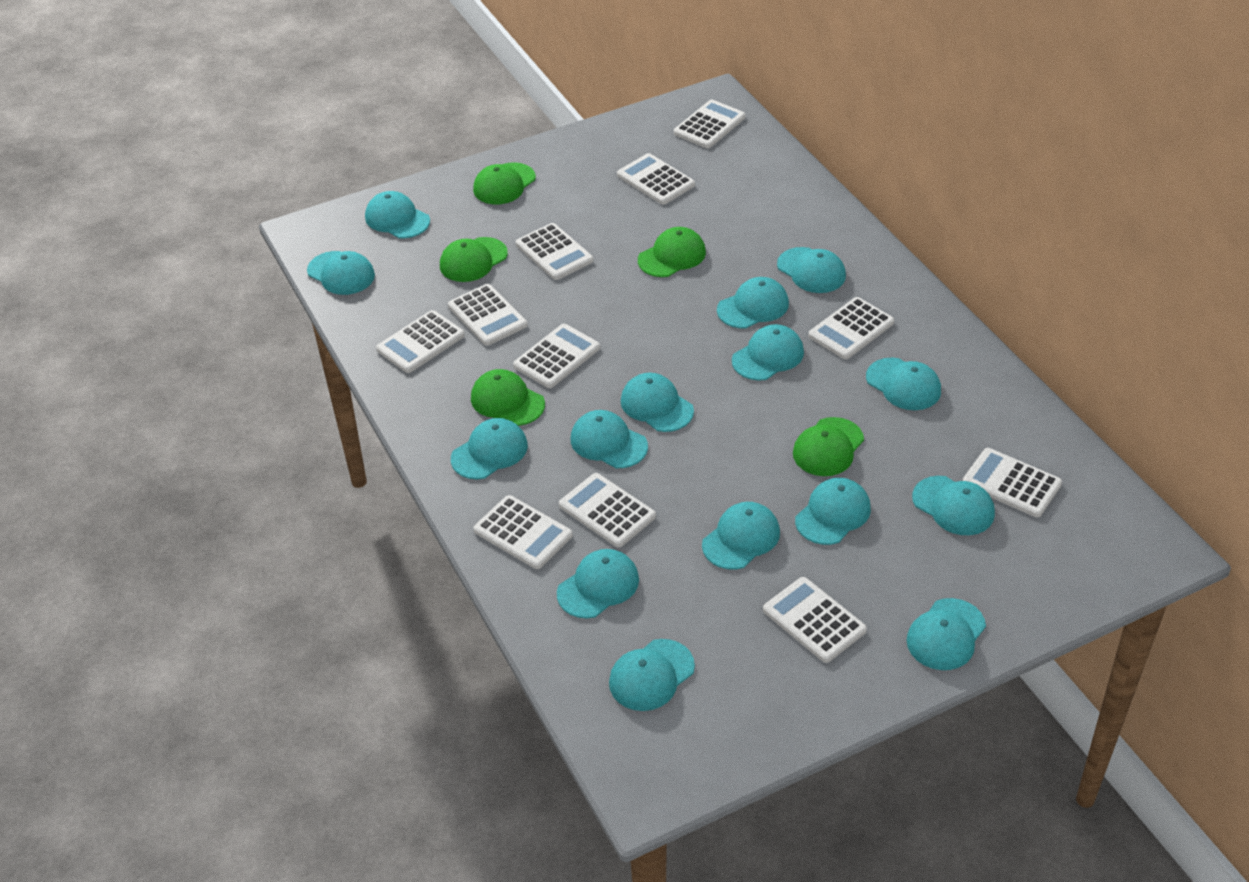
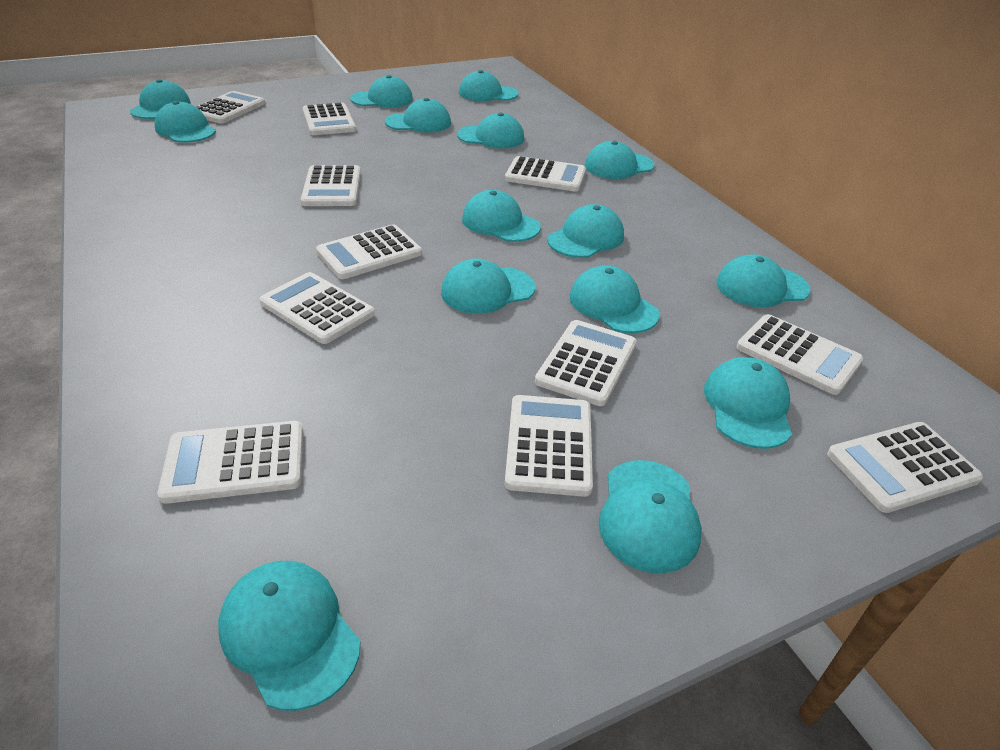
green cap: 5 -> 0

